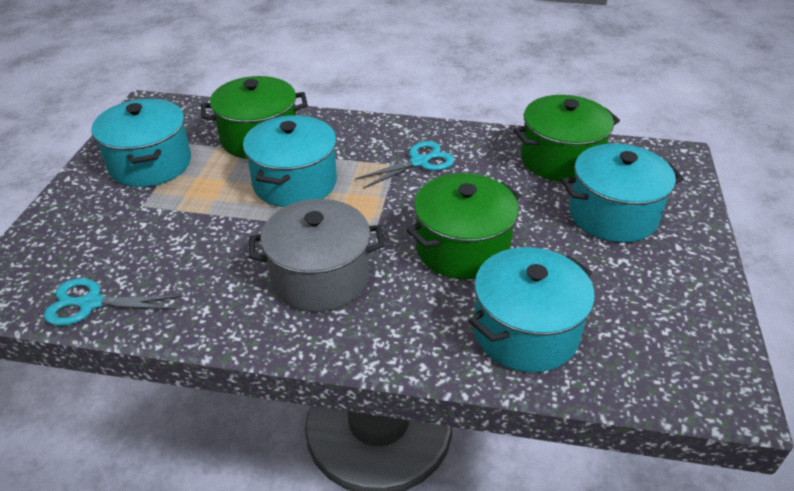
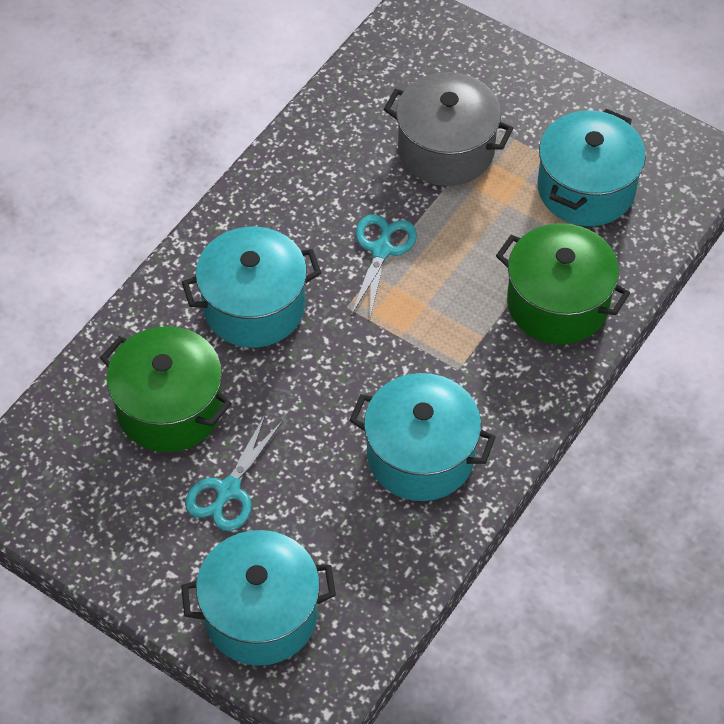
green pot: 3 -> 2

